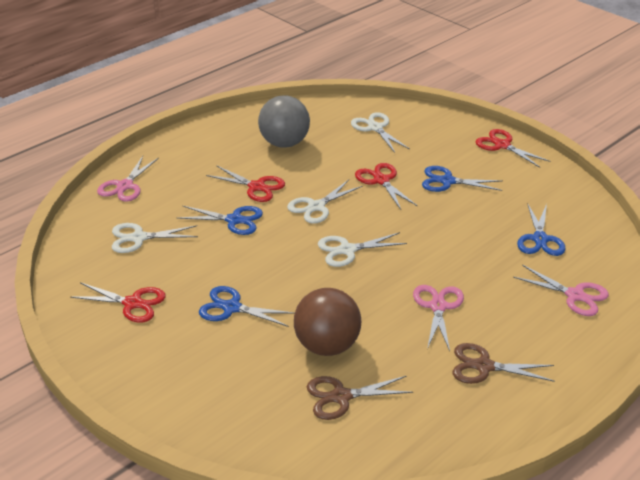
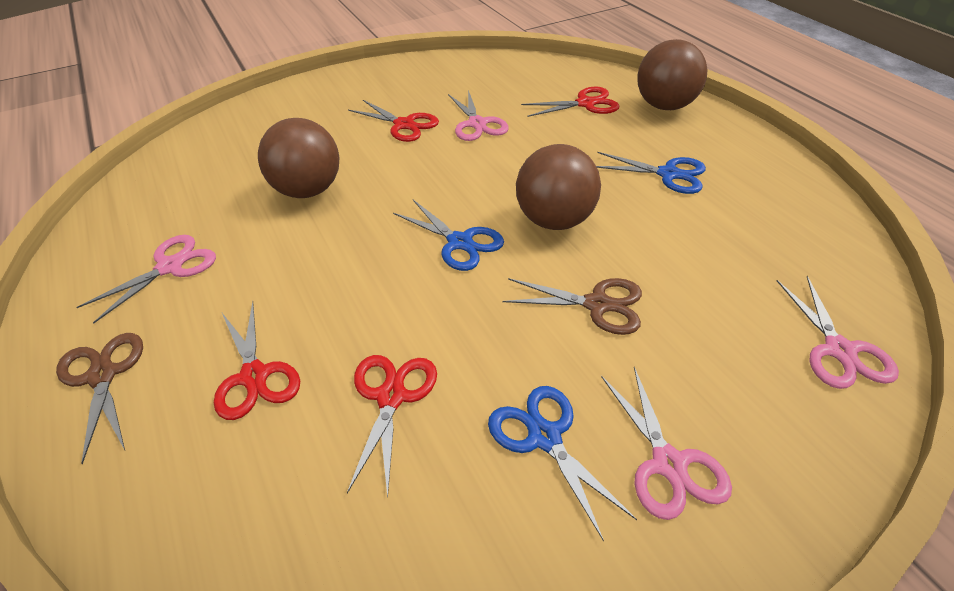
blue scissors: 4 -> 3
brown ball: 1 -> 3
grey ball: 1 -> 0
pink scissors: 3 -> 4
white scissors: 4 -> 0

